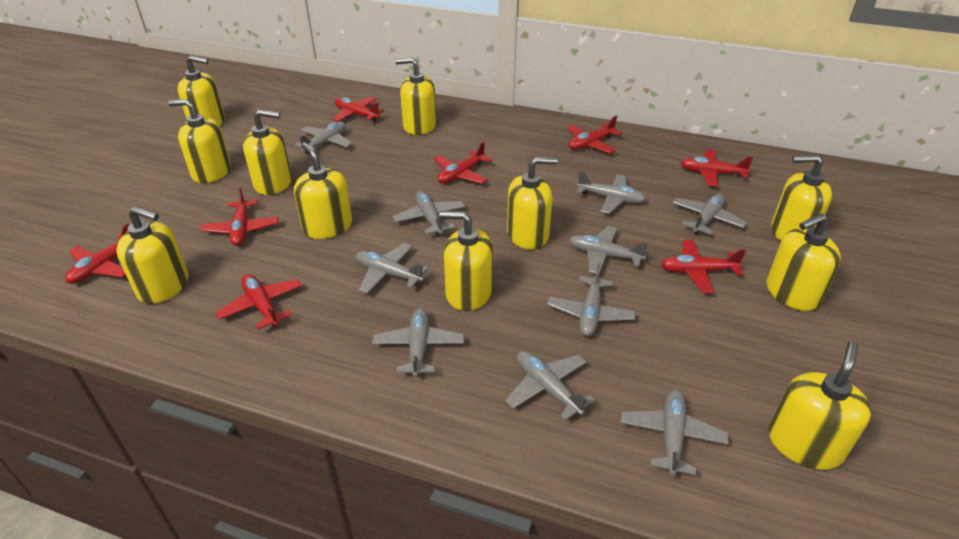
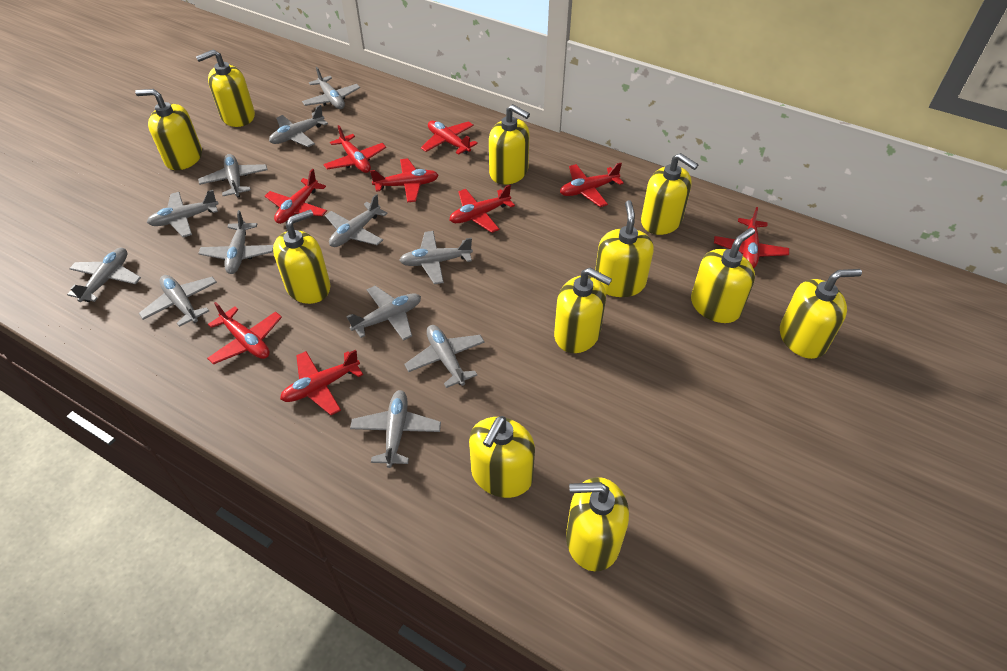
grey plane: 10 -> 12
red plane: 8 -> 9

